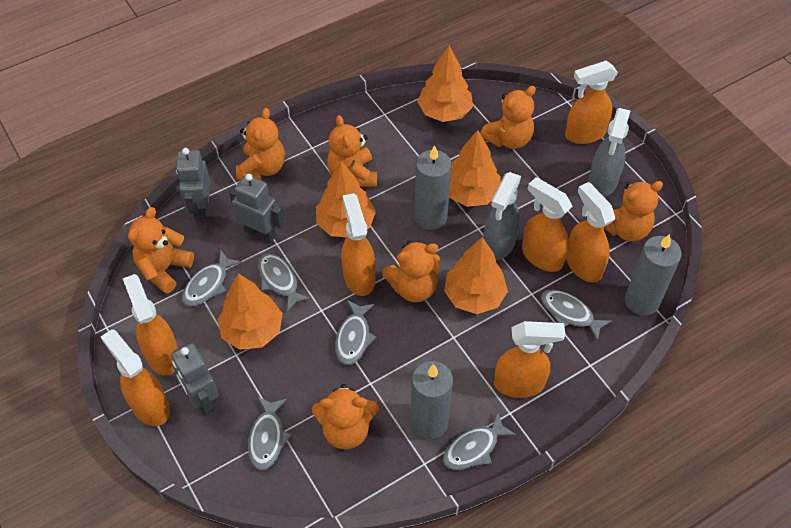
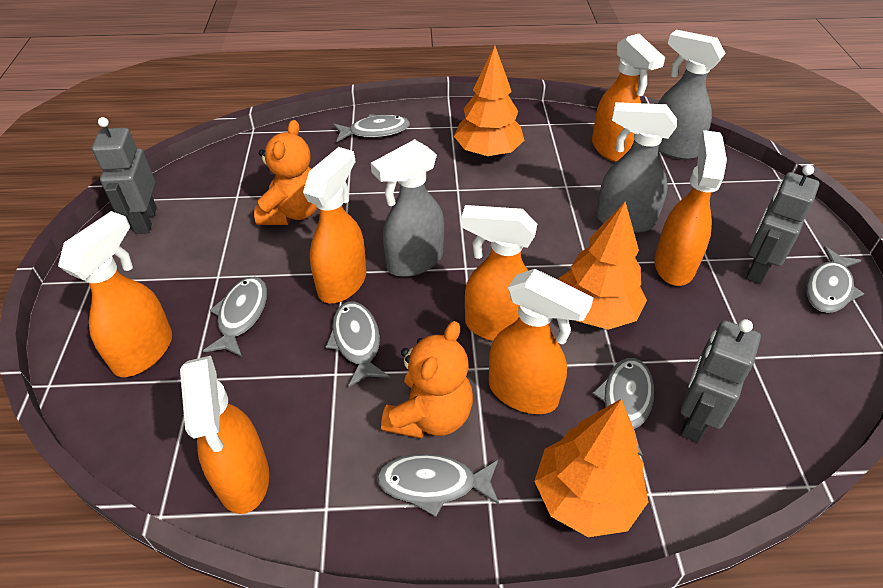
grey candle: 3 -> 0
grey spray bottle: 2 -> 3
orange teddy bear: 7 -> 2
orange tree: 5 -> 3

